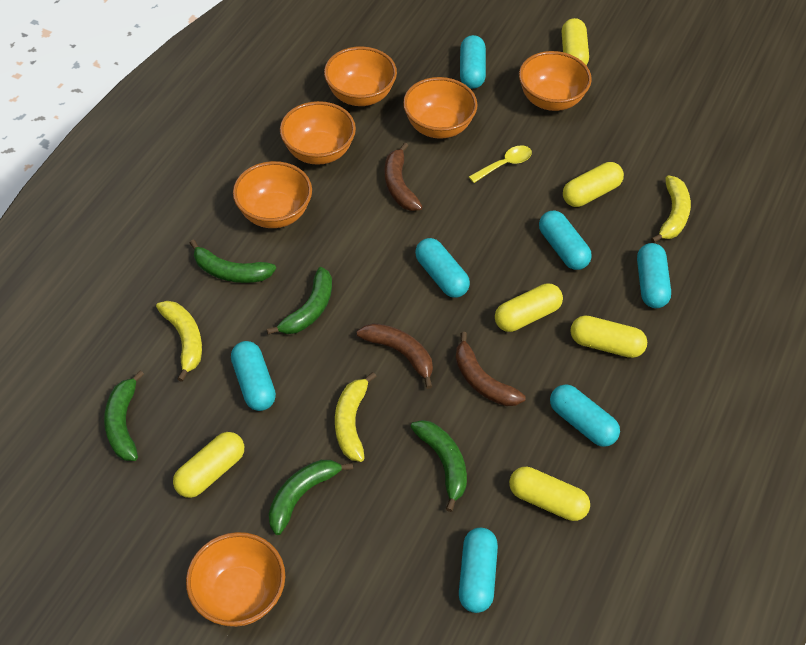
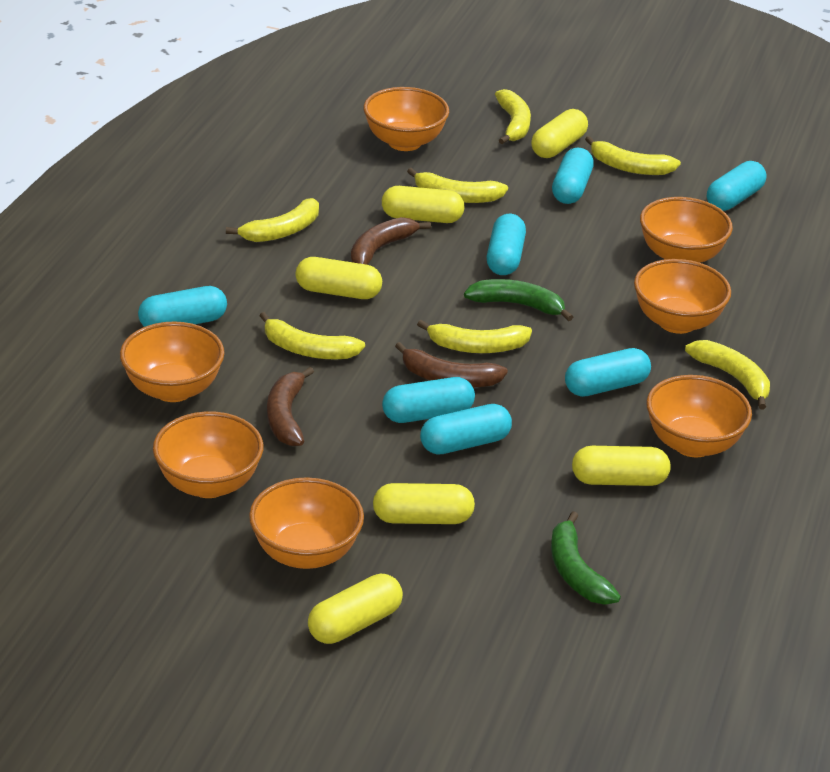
green banana: 5 -> 2
orange bowl: 6 -> 7
yellow banana: 3 -> 7
yellow spoon: 1 -> 0

